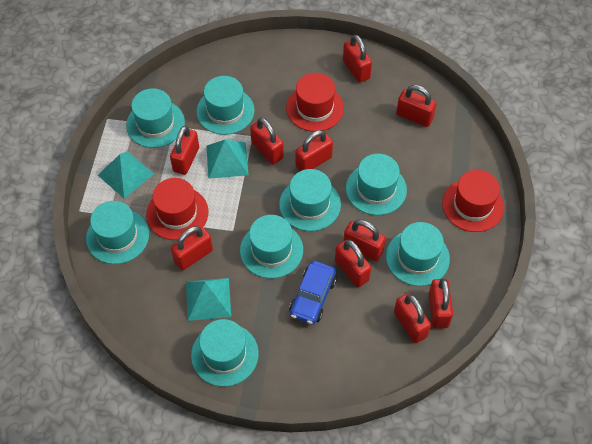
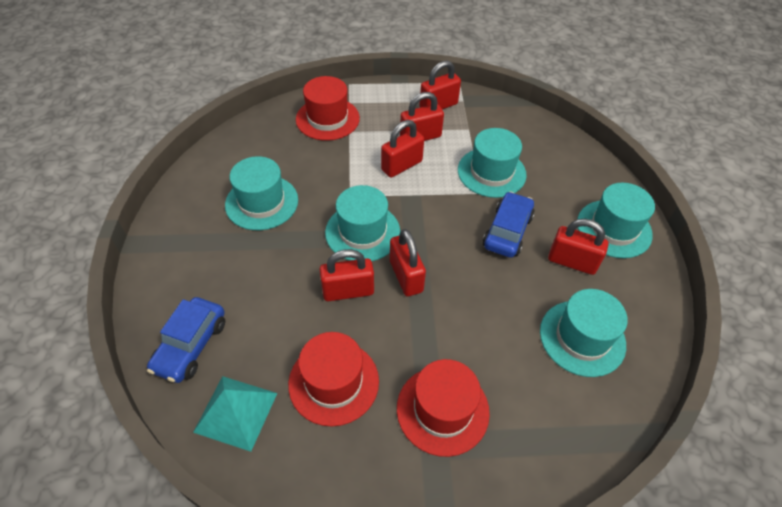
blue car: 1 -> 2
red padlock: 10 -> 6
turquoise hat: 8 -> 5
turquoise pyramid: 3 -> 1

